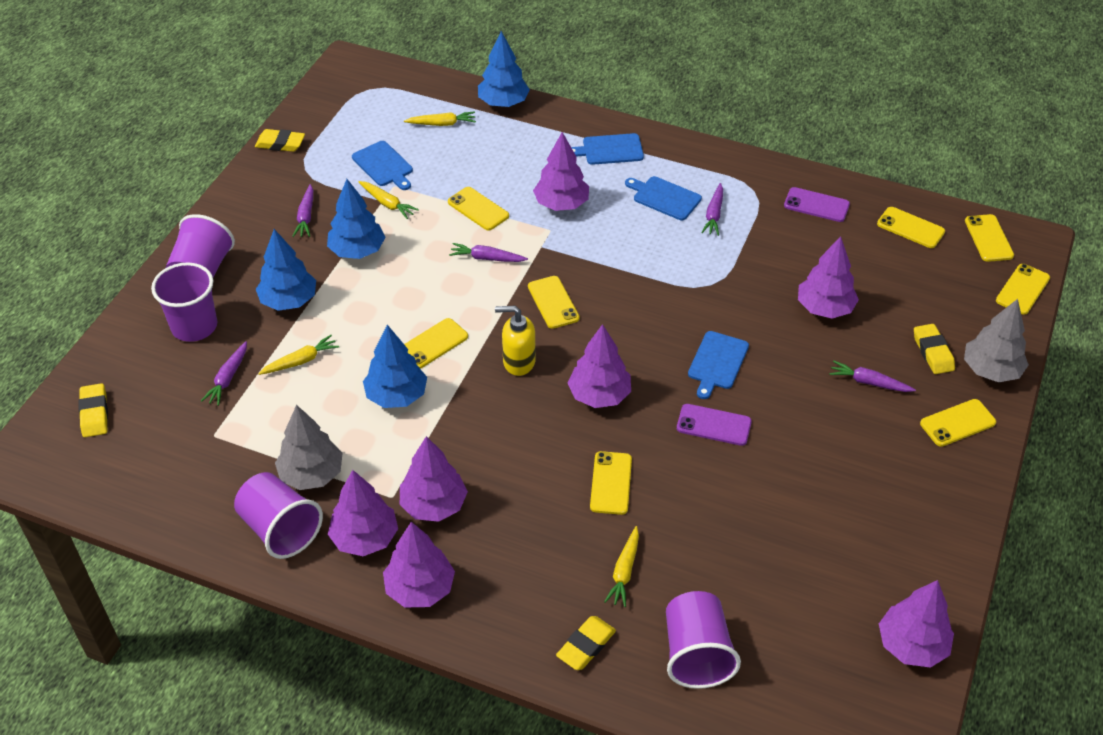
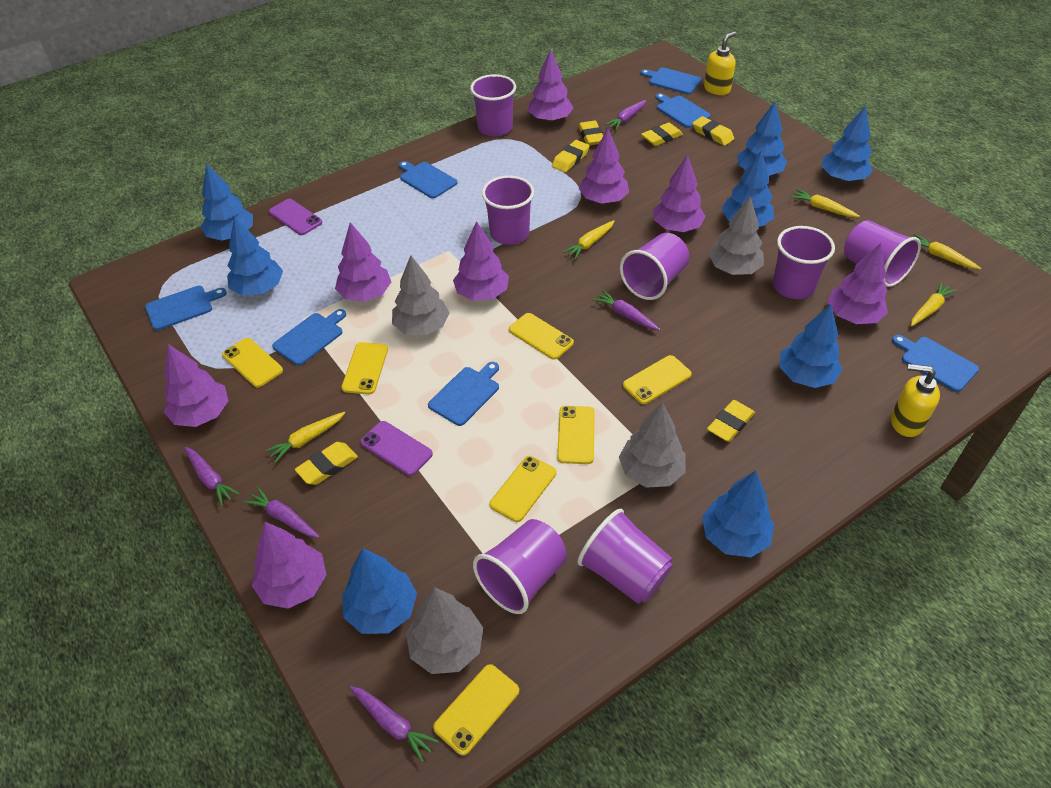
blue cutting board: 4 -> 7
blue tree: 4 -> 8
grey tree: 2 -> 4
purple cup: 4 -> 7
purple tree: 7 -> 8
yellow carrot: 4 -> 5
yellow eraser: 4 -> 6
yellow phone: 8 -> 7
yellow soap dispenser: 1 -> 2

